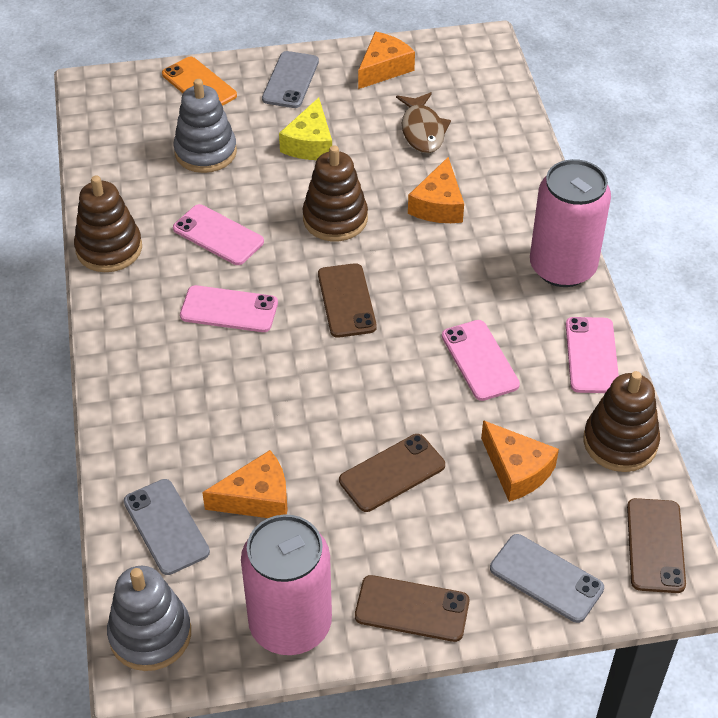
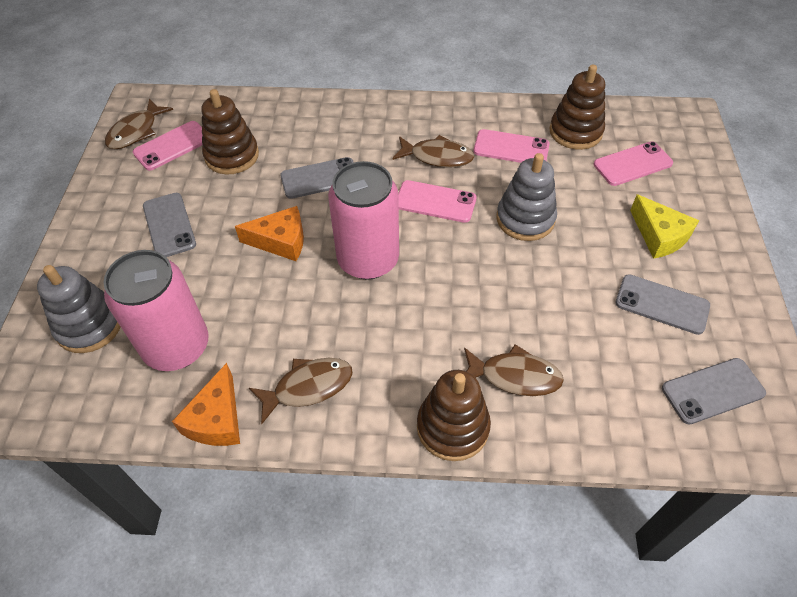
brown fish: 1 -> 4
brown phone: 4 -> 0
grey phone: 3 -> 4
orange cheese: 4 -> 2
orange phone: 1 -> 0

